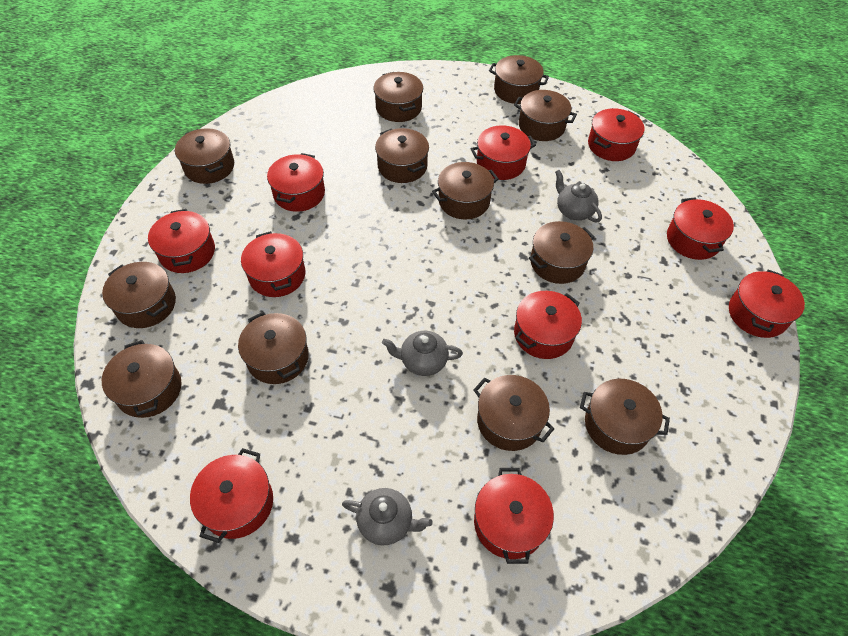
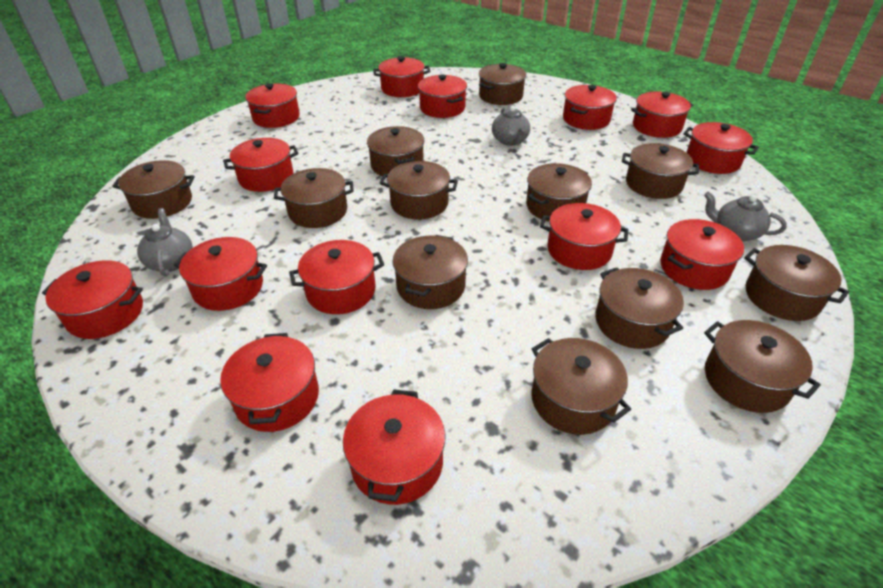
red pot: 10 -> 14

